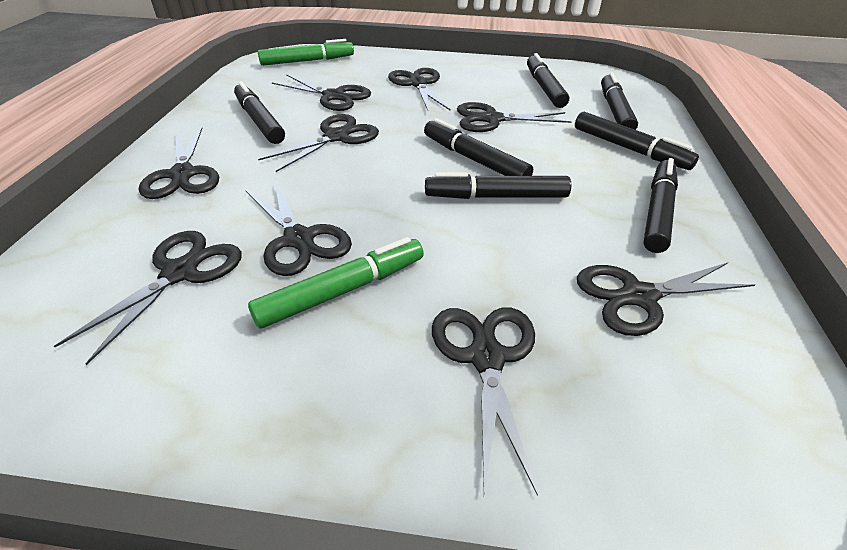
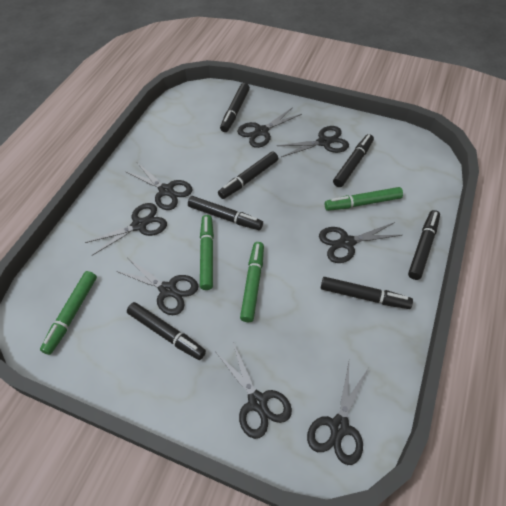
black scissors: 9 -> 8
green marker: 2 -> 4

